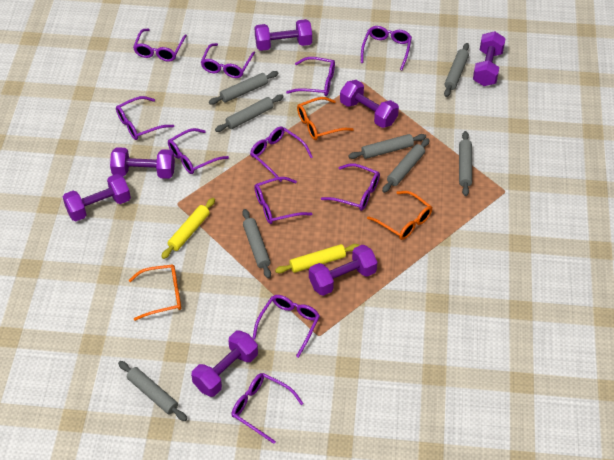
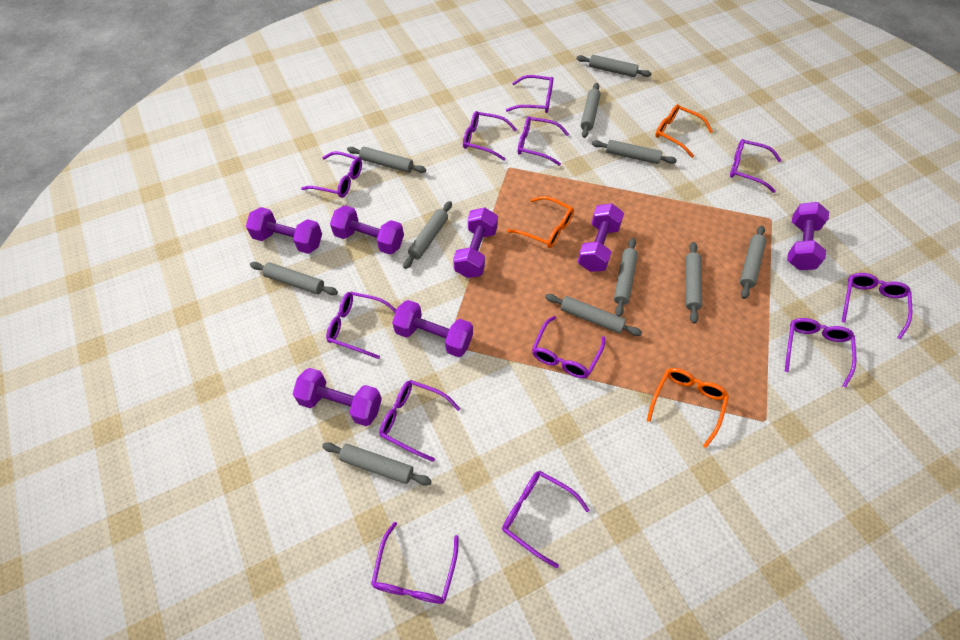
grey rolling pin: 8 -> 11
purple glasses: 11 -> 12
yellow rolling pin: 2 -> 0

